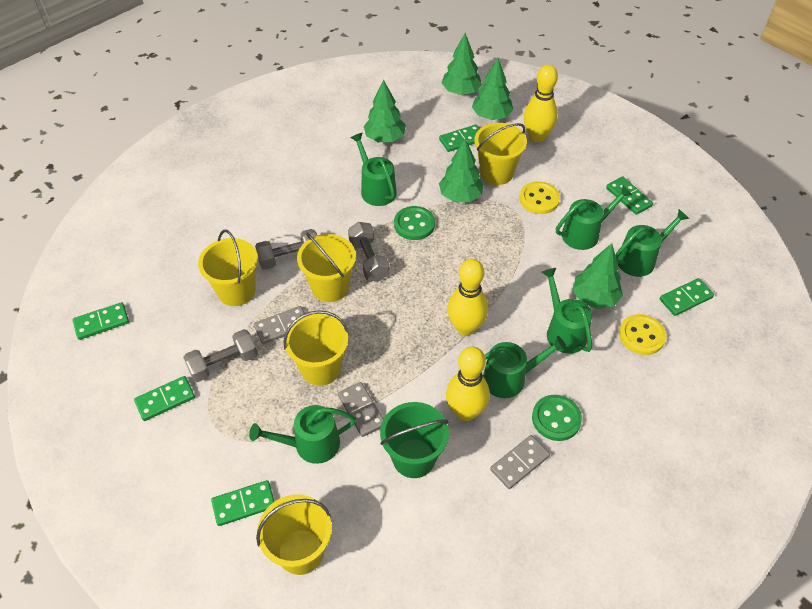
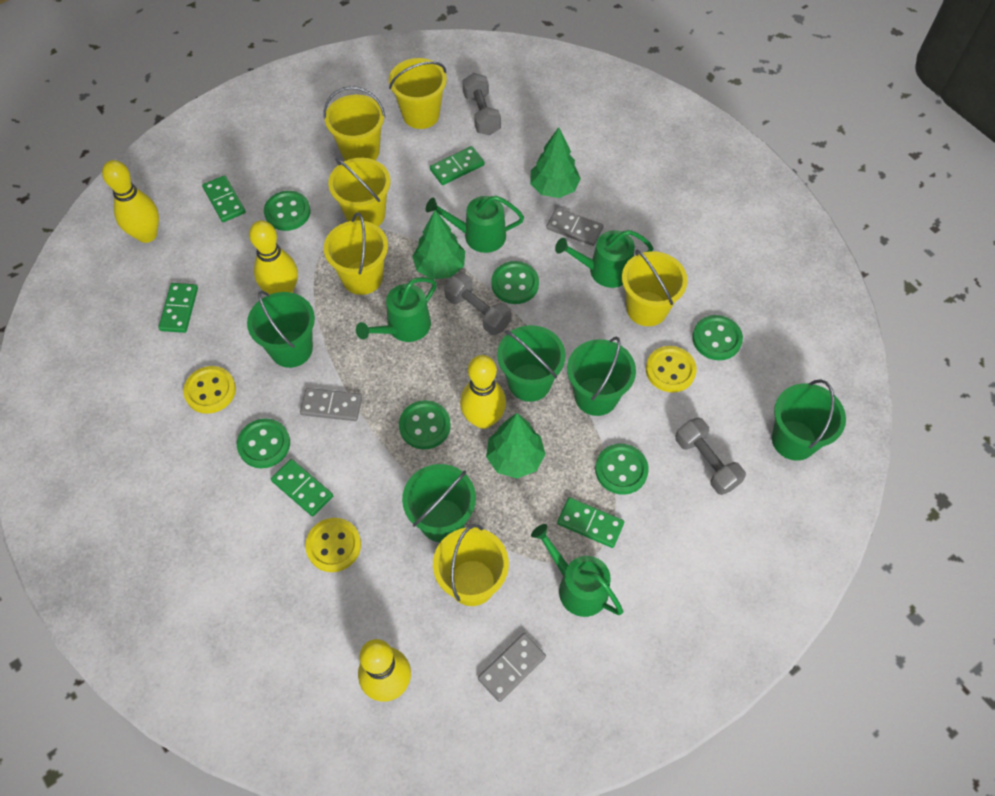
green bucket: 1 -> 5
green button: 2 -> 6
green domino: 6 -> 5
green tree: 5 -> 3
green watering can: 6 -> 4
yellow bowling pin: 3 -> 4
yellow bucket: 5 -> 6
yellow button: 2 -> 3

